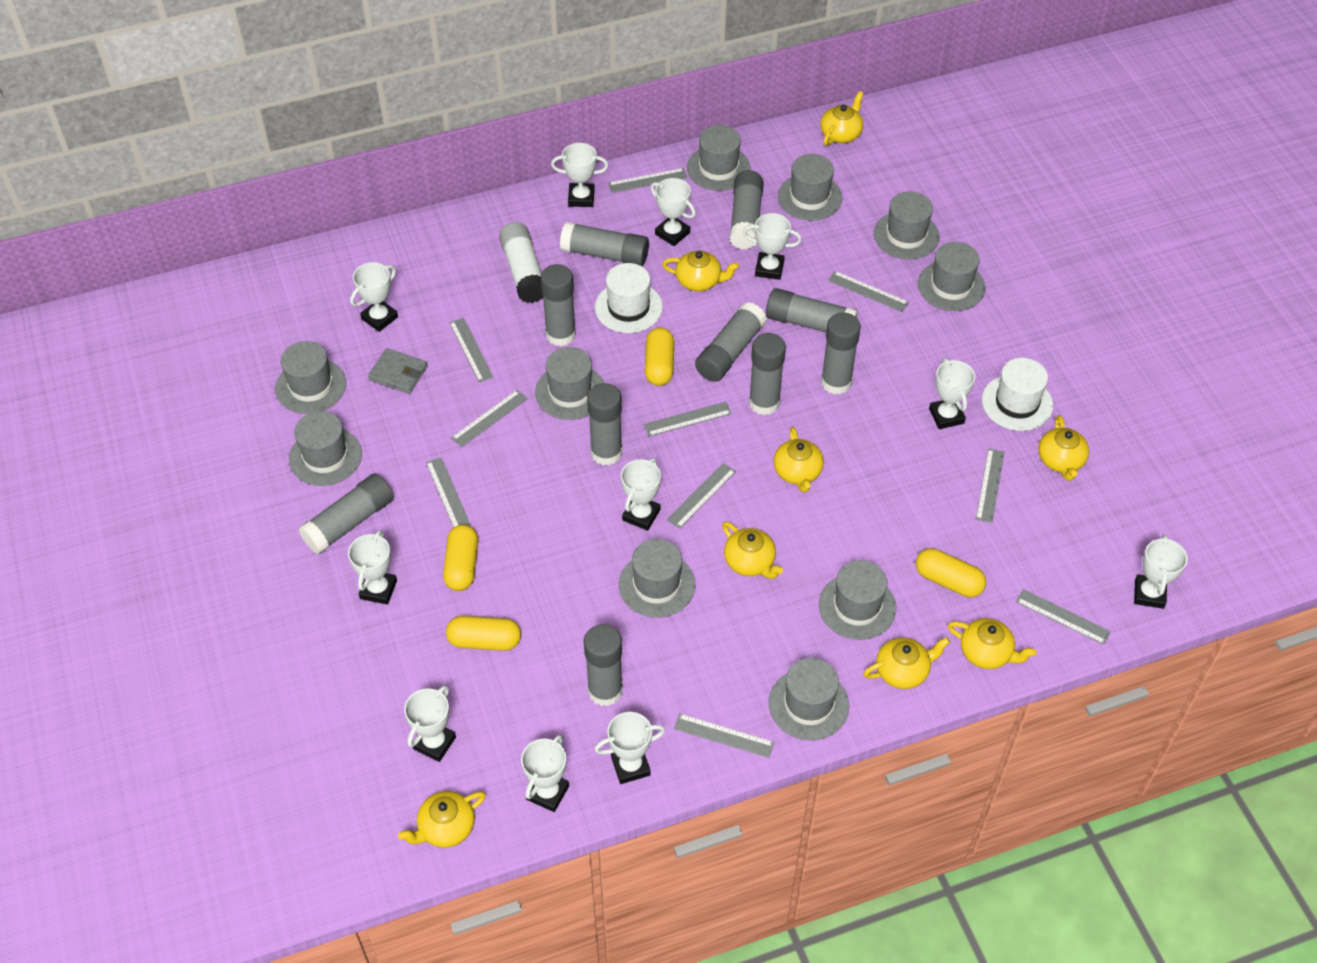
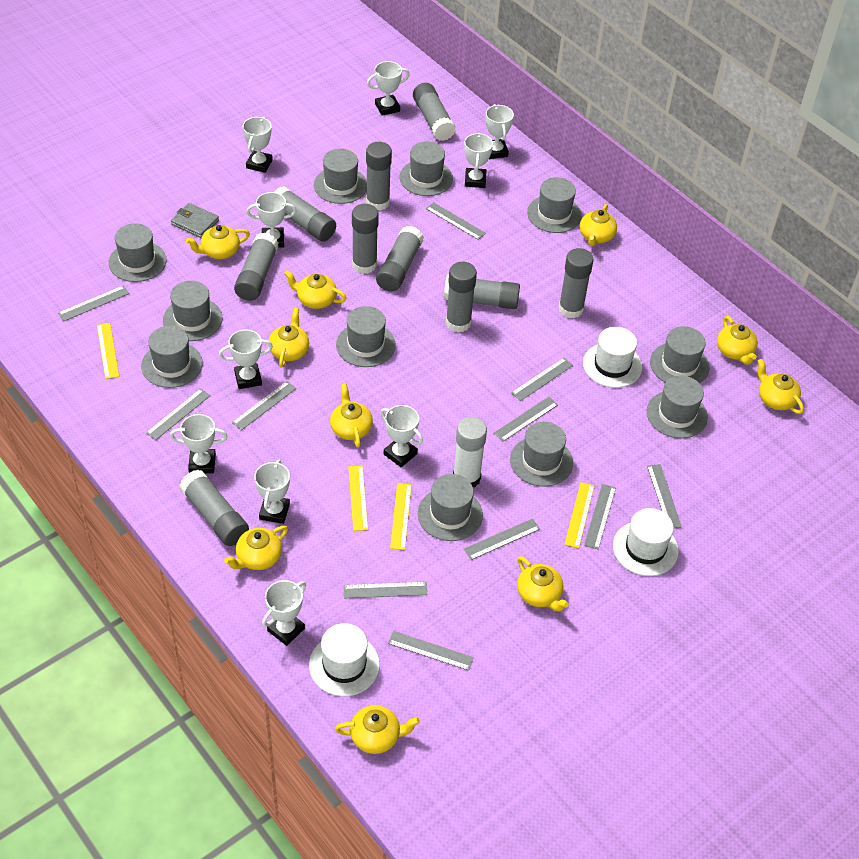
grey hat: 10 -> 11
grey ruler: 10 -> 11
white hat: 2 -> 3
white trophy: 11 -> 10
yellow capsule: 4 -> 0
yellow ruler: 0 -> 4
yellow teapot: 8 -> 10

